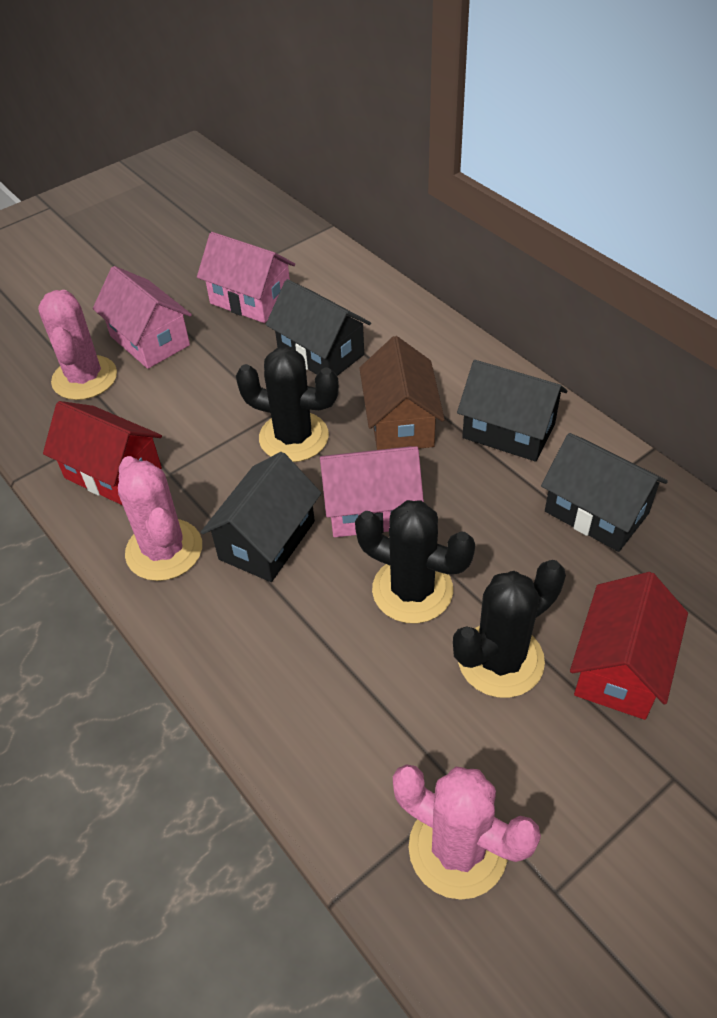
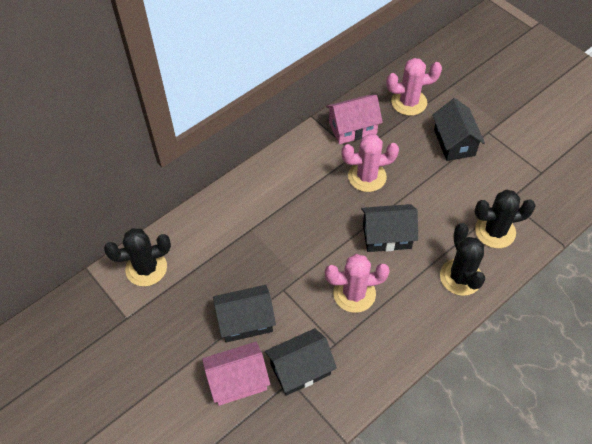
brown house: 1 -> 0
pink house: 3 -> 2
red house: 2 -> 0

